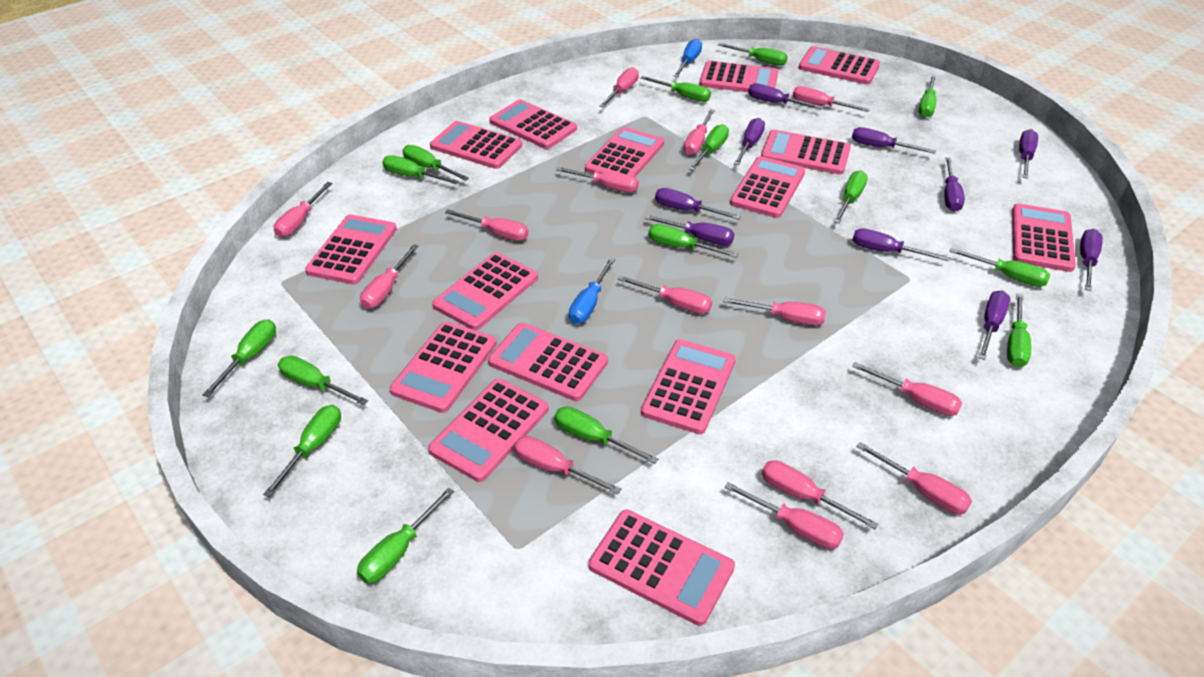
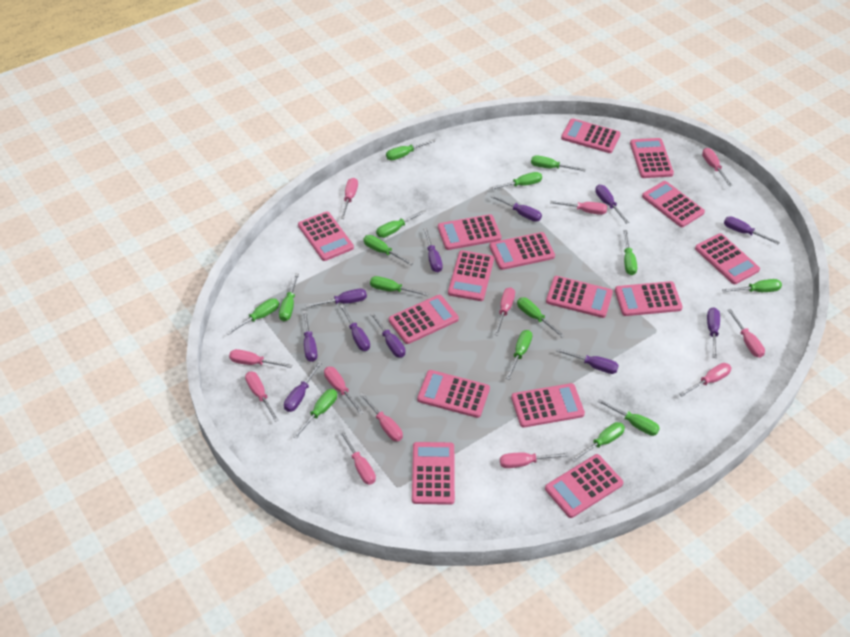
blue screwdriver: 2 -> 0
pink screwdriver: 14 -> 12
purple screwdriver: 10 -> 11

